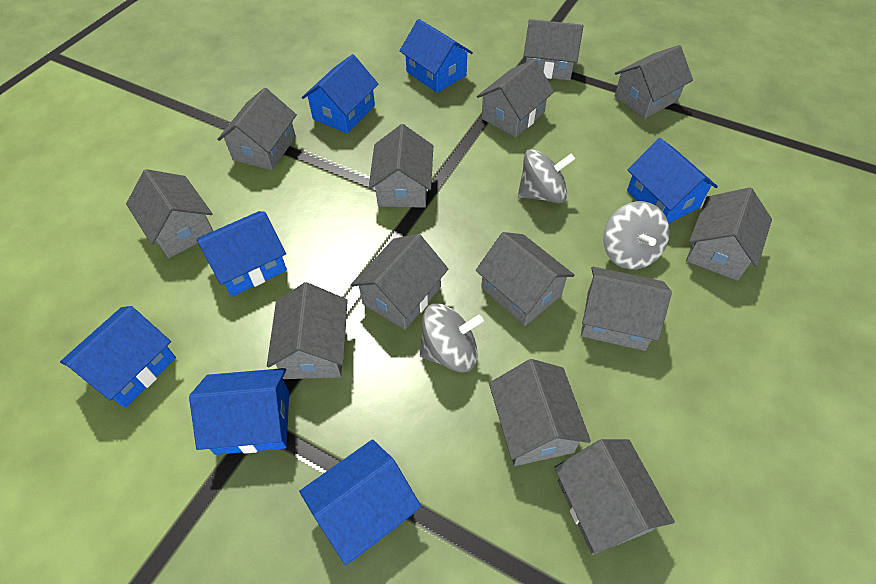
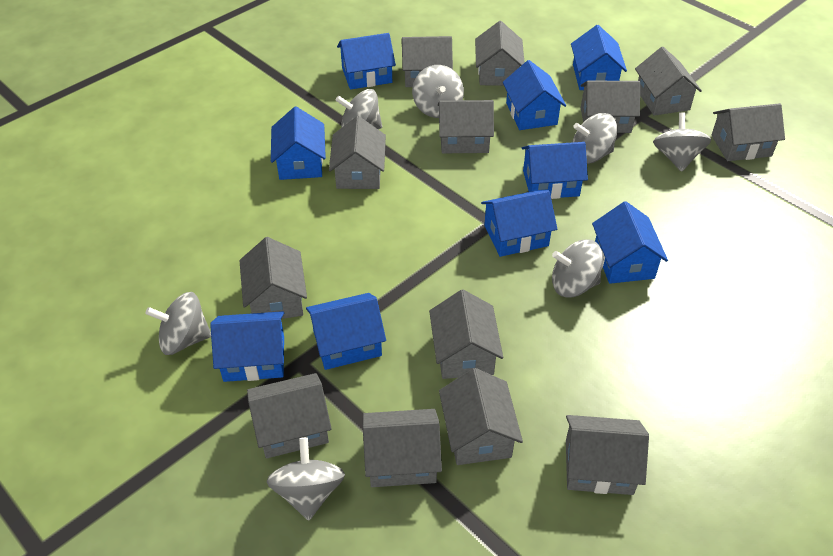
blue house: 7 -> 9
grey spinning top: 3 -> 7

